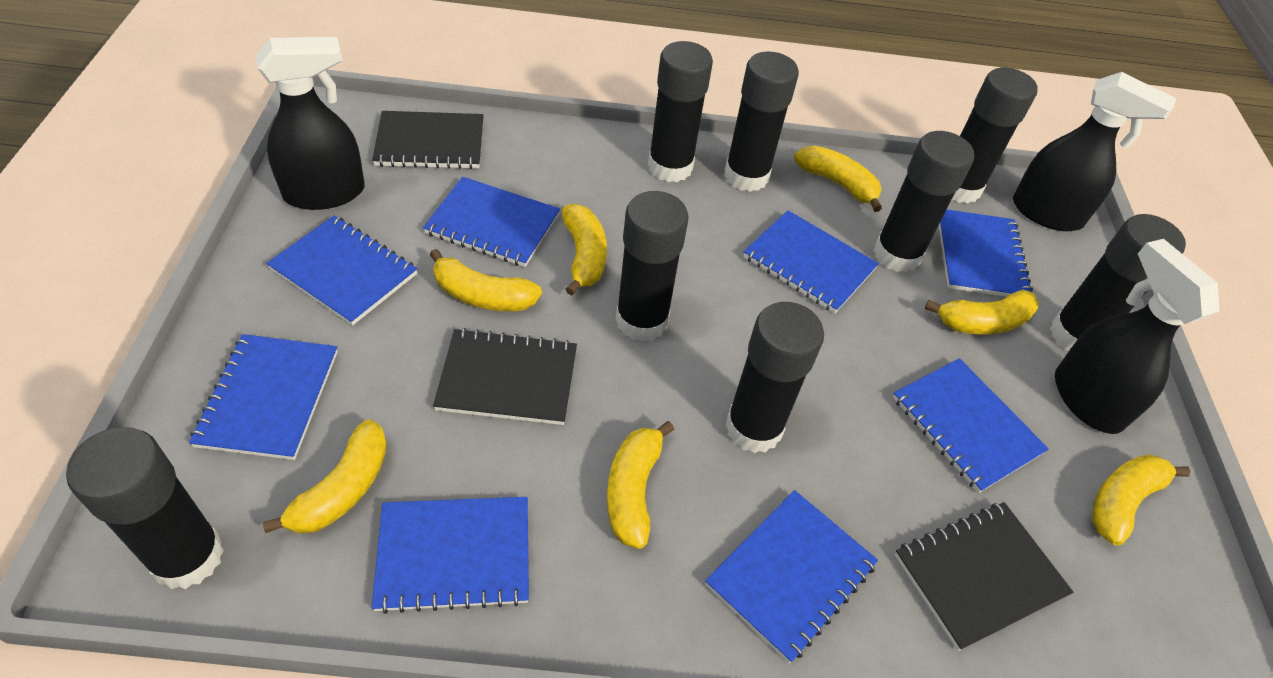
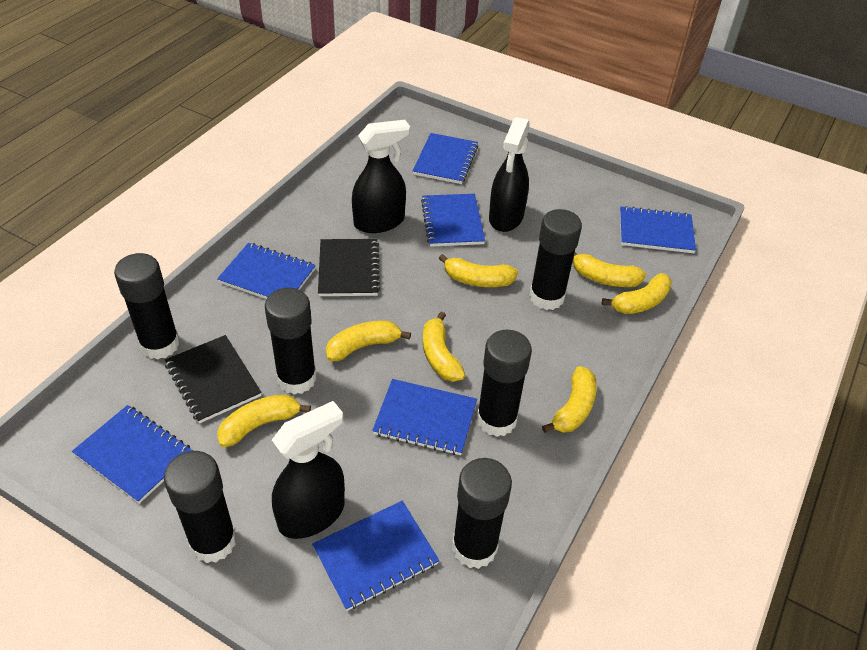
black glue stick: 8 -> 6
black notebook: 3 -> 2
blue notebook: 8 -> 7

